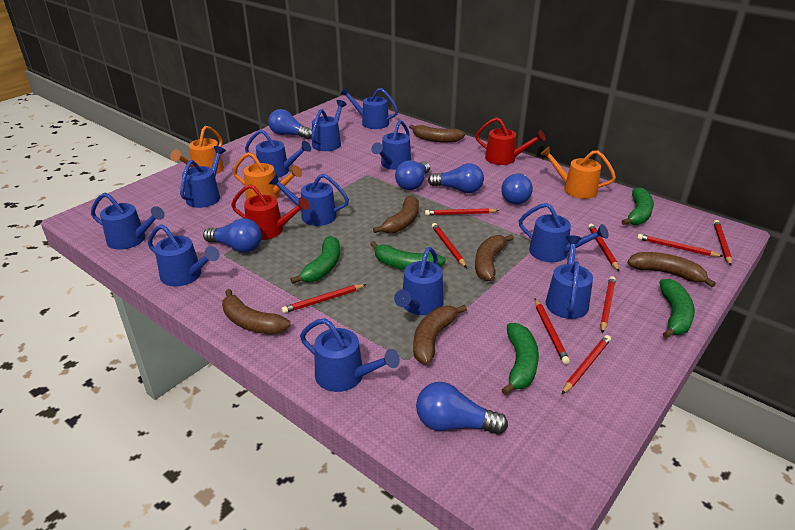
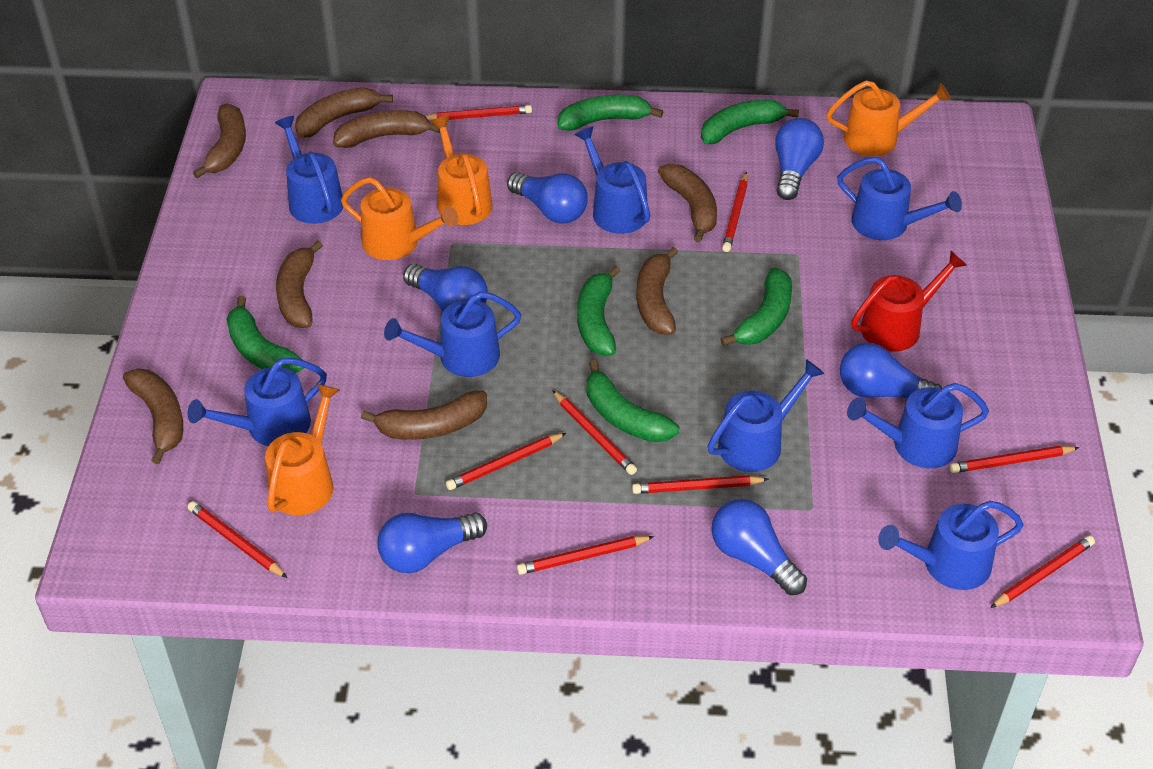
blue watering can: 12 -> 8
brown banana: 6 -> 8
green banana: 5 -> 6
orange watering can: 3 -> 4
red watering can: 2 -> 1

